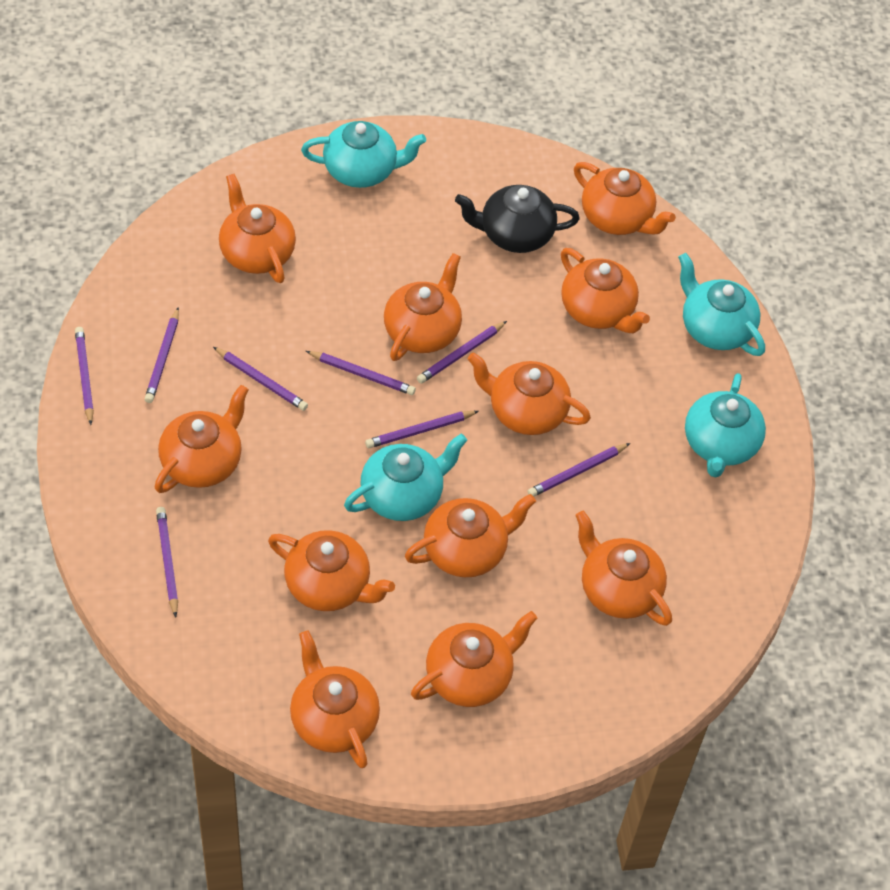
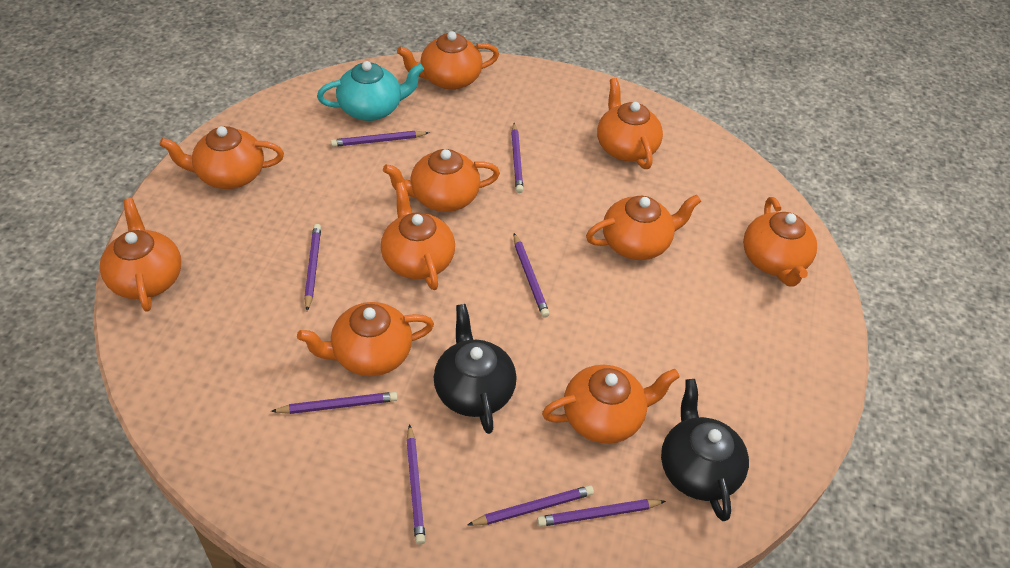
black teapot: 1 -> 2
orange teapot: 11 -> 10
turquoise teapot: 4 -> 1

